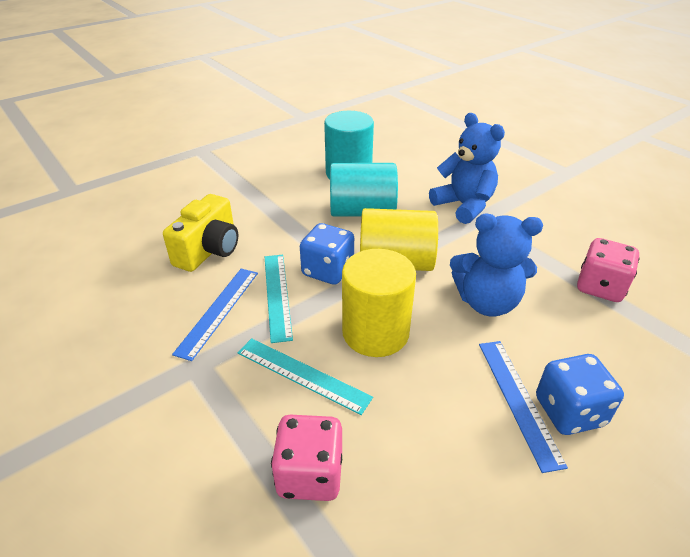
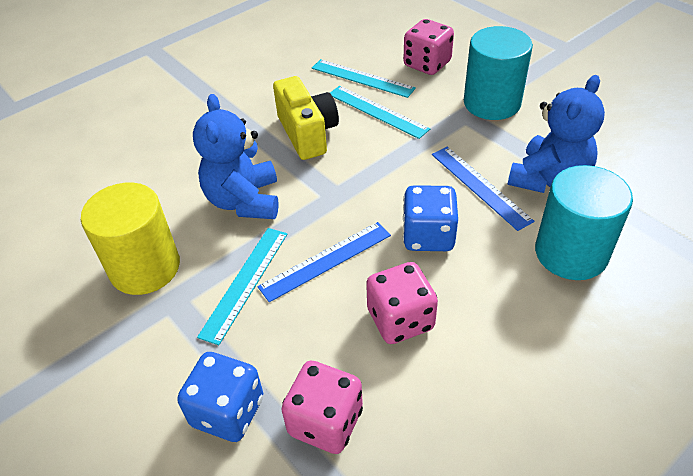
pink dice: 2 -> 3
turquoise ruler: 2 -> 3
yellow cylinder: 2 -> 1

